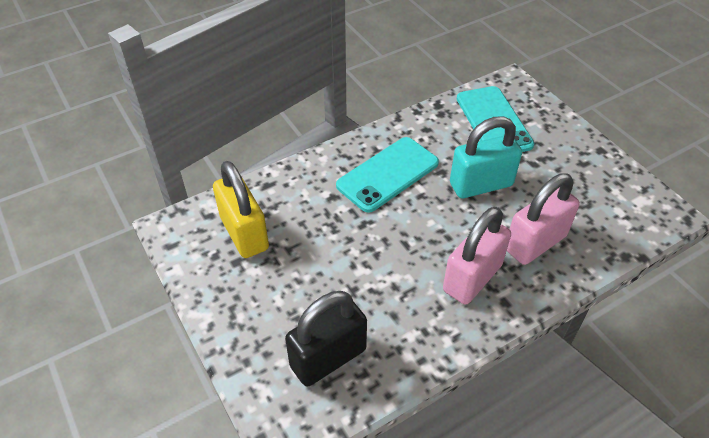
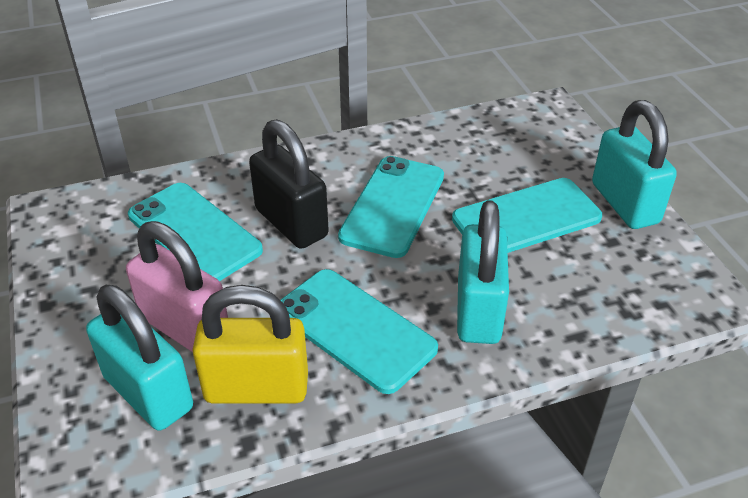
pink padlock: 2 -> 1
turquoise padlock: 1 -> 3
turquoise phone: 2 -> 4

